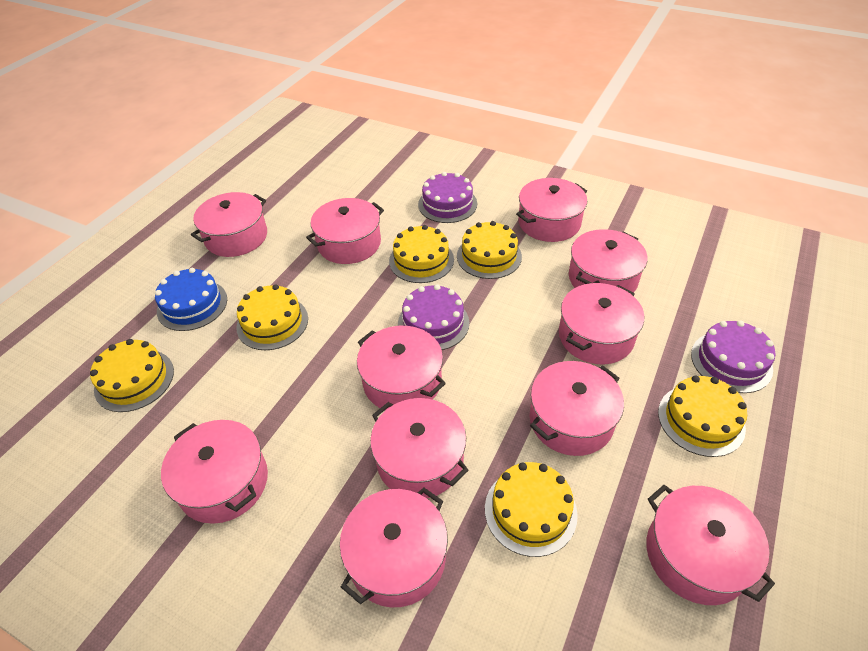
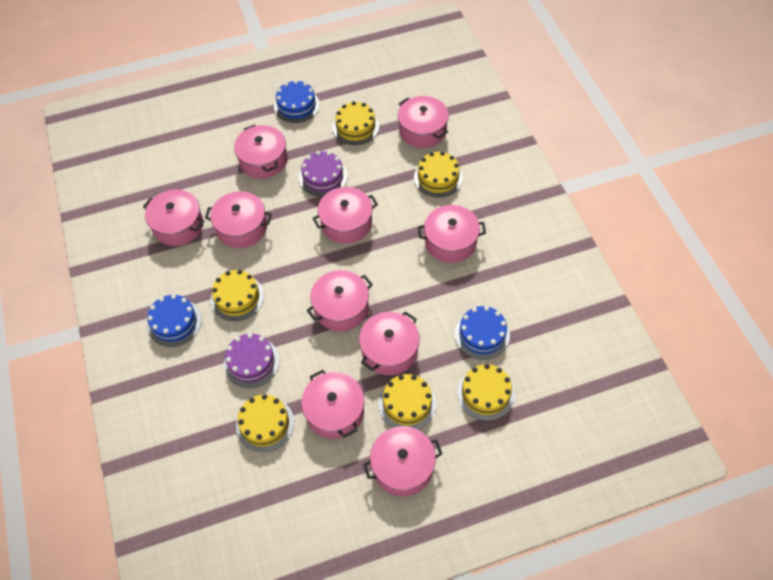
blue cake: 1 -> 3
pink pot: 11 -> 10
purple cake: 3 -> 2

